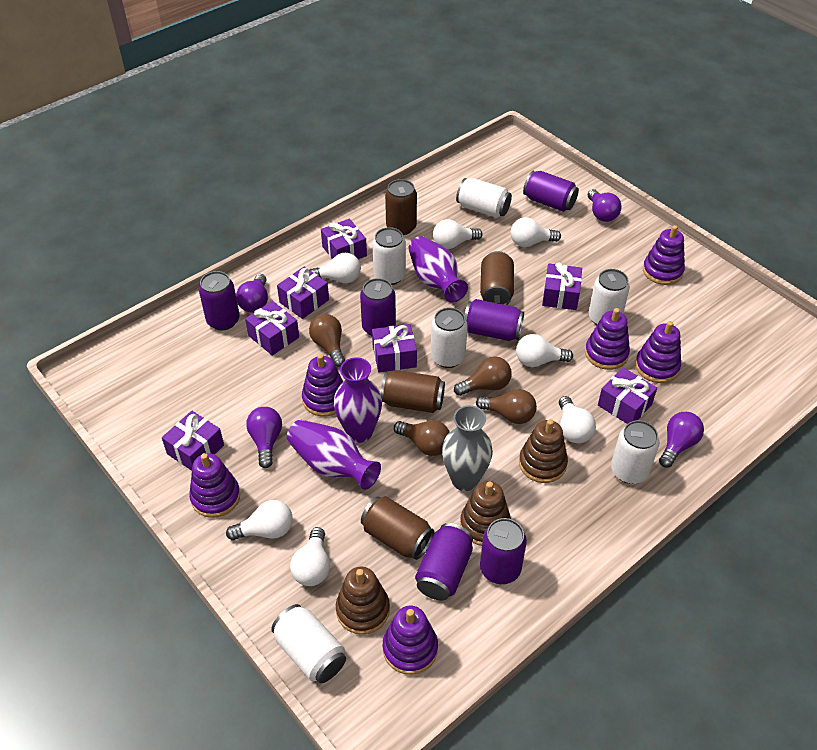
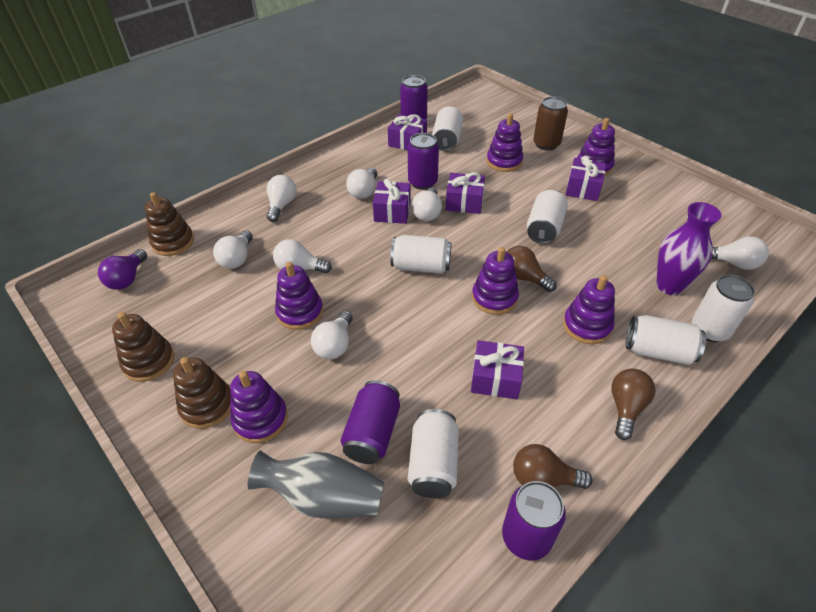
brown can: 4 -> 1
brown light bulb: 4 -> 3
purple can: 6 -> 4
purple gift: 7 -> 5
purple light bulb: 4 -> 1
purple vase: 3 -> 1

